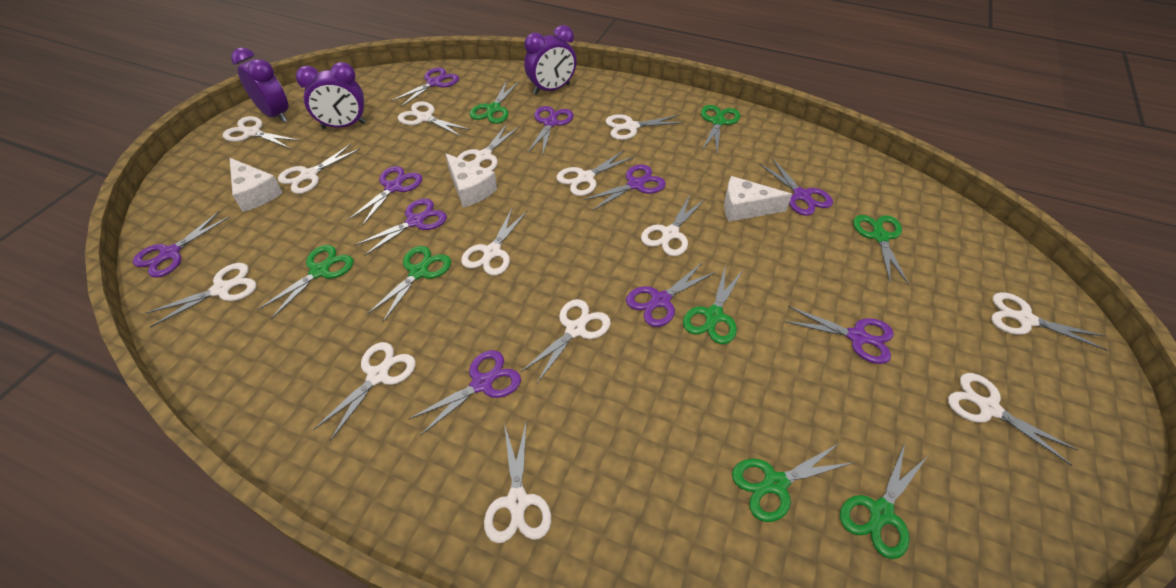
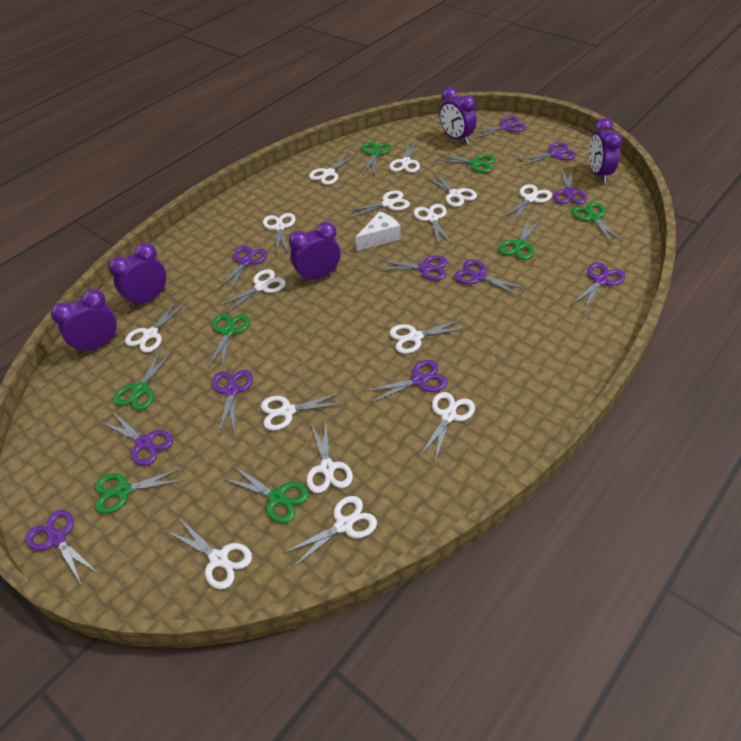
purple clock: 3 -> 5
purple scissors: 10 -> 11
white cheese: 3 -> 1
white scissors: 14 -> 15

